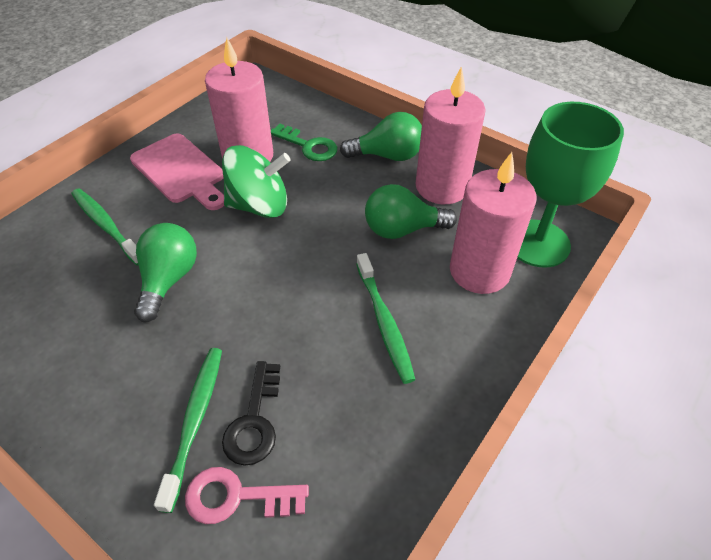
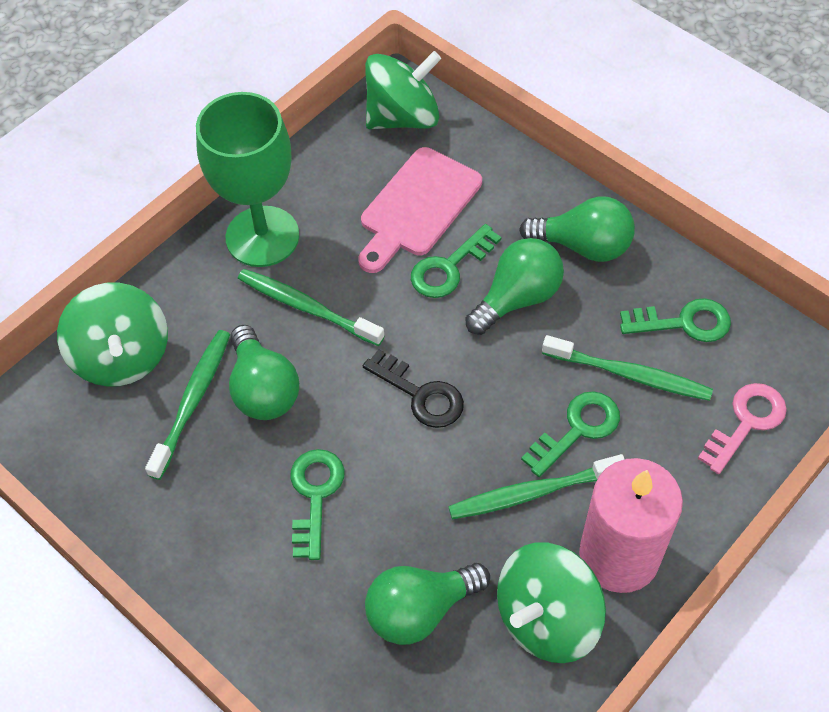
green key: 1 -> 4
green light bulb: 3 -> 4
green spinning top: 1 -> 3
green toothbrush: 3 -> 4
pink candle: 3 -> 1

